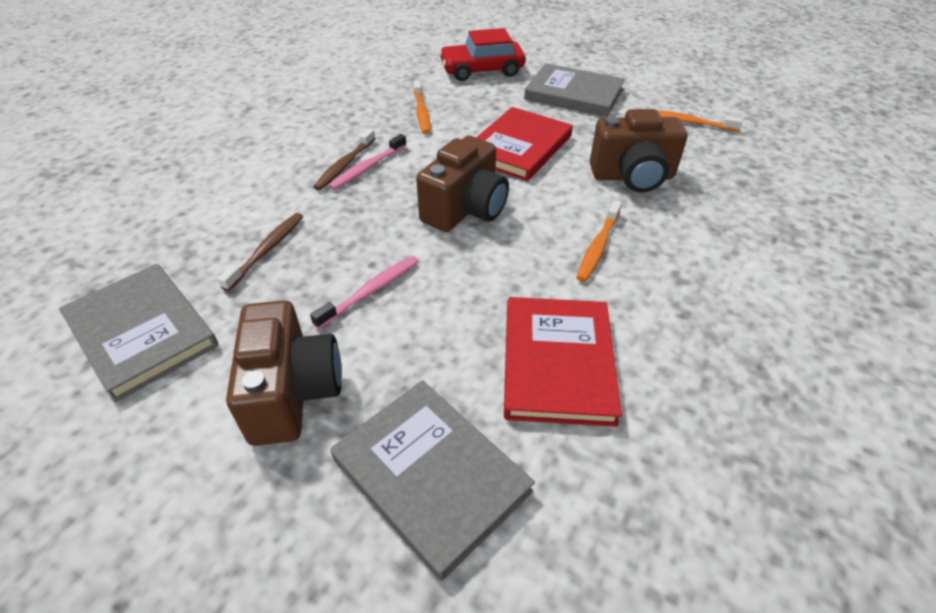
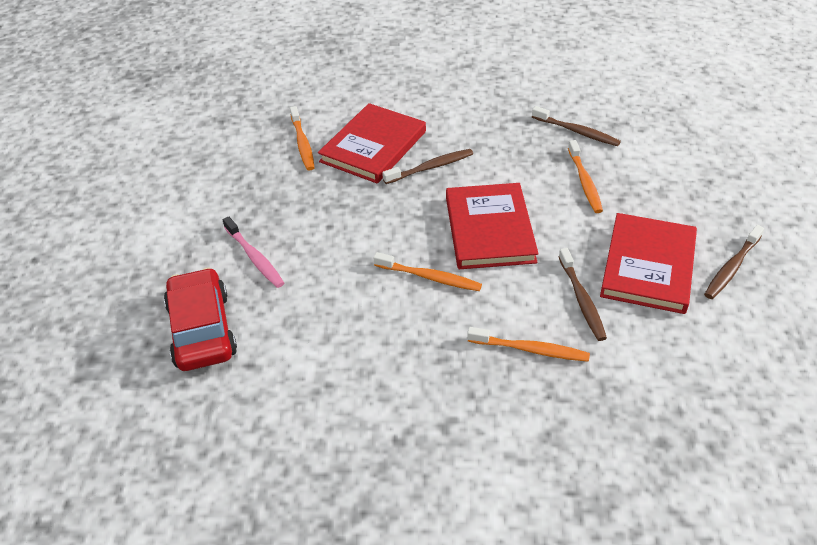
brown camera: 3 -> 0
brown toothbrush: 2 -> 4
grey book: 3 -> 0
orange toothbrush: 3 -> 4
pink toothbrush: 2 -> 1
red book: 2 -> 3

